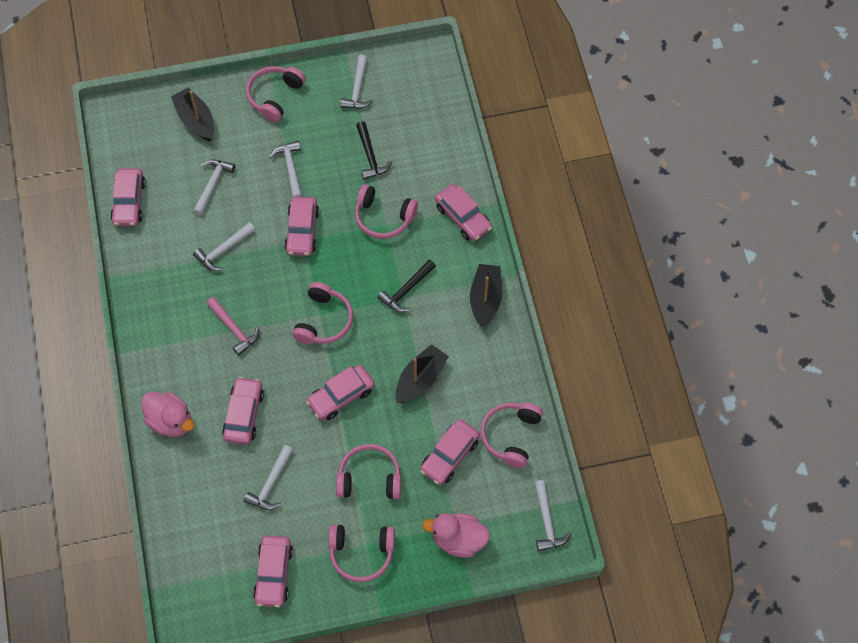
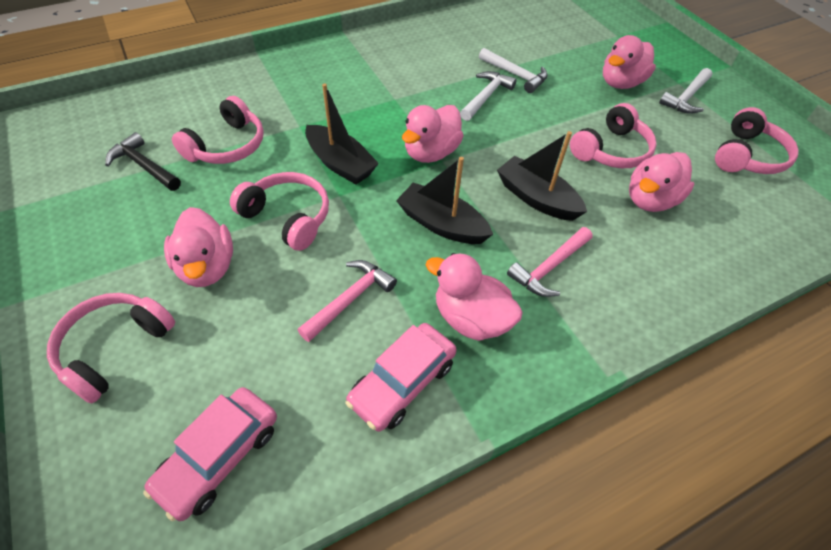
black hammer: 2 -> 1
pink car: 7 -> 2
pink duck: 2 -> 5
pink hammer: 1 -> 2
pink headphones: 6 -> 5
white hammer: 6 -> 3

